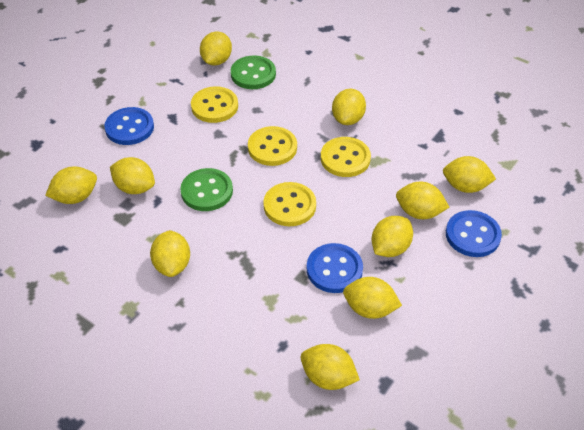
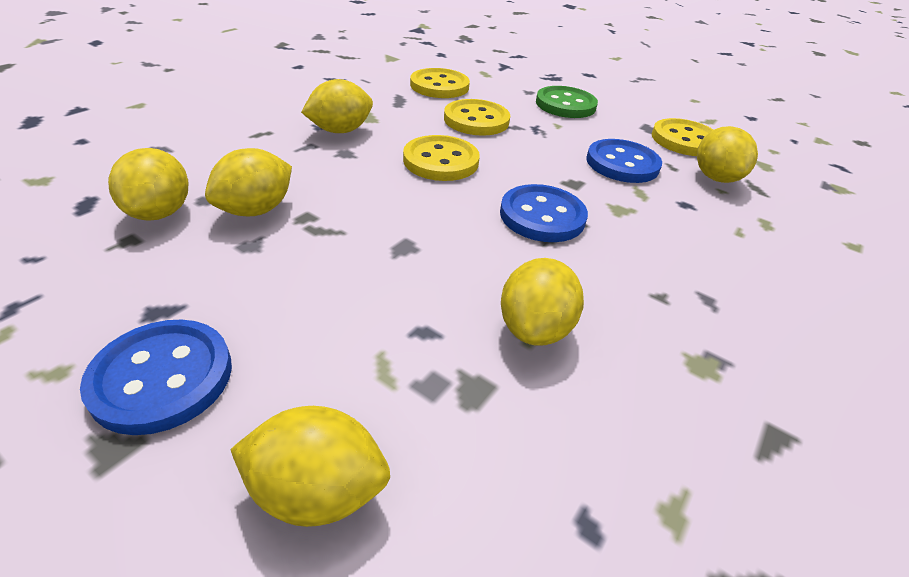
green button: 2 -> 1
yellow lemon: 10 -> 6

